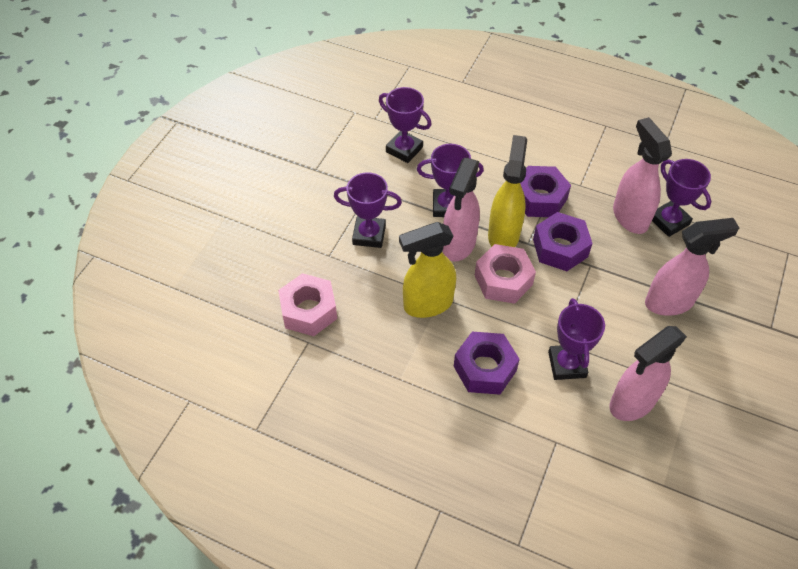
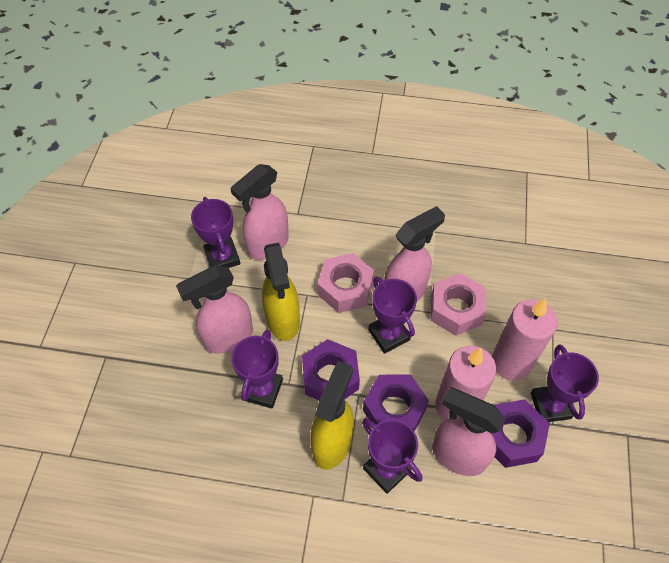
pink candle: 0 -> 2

